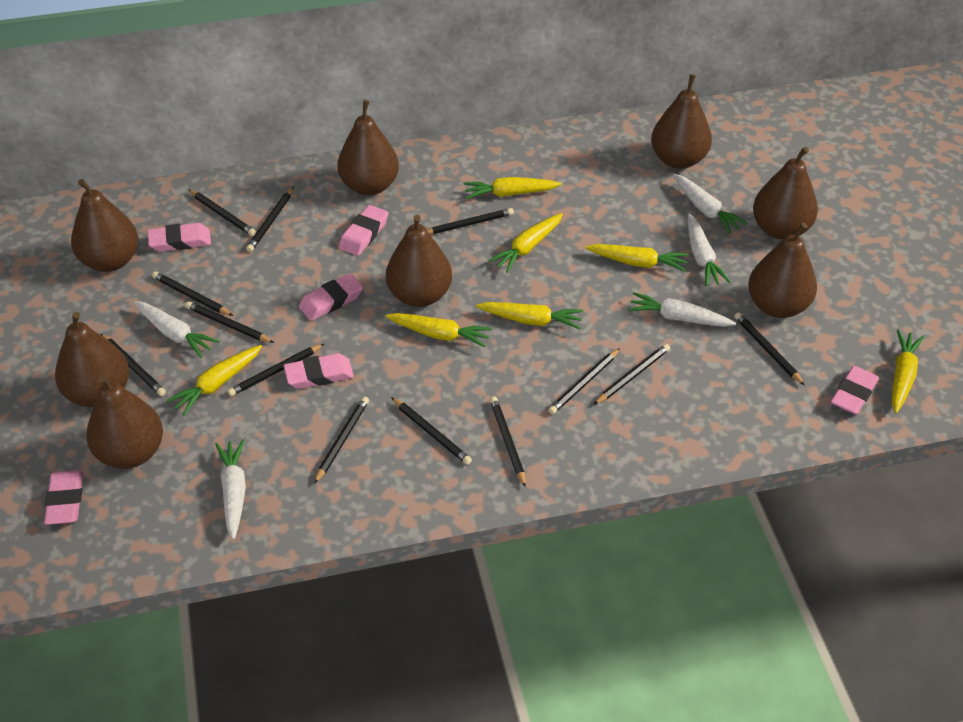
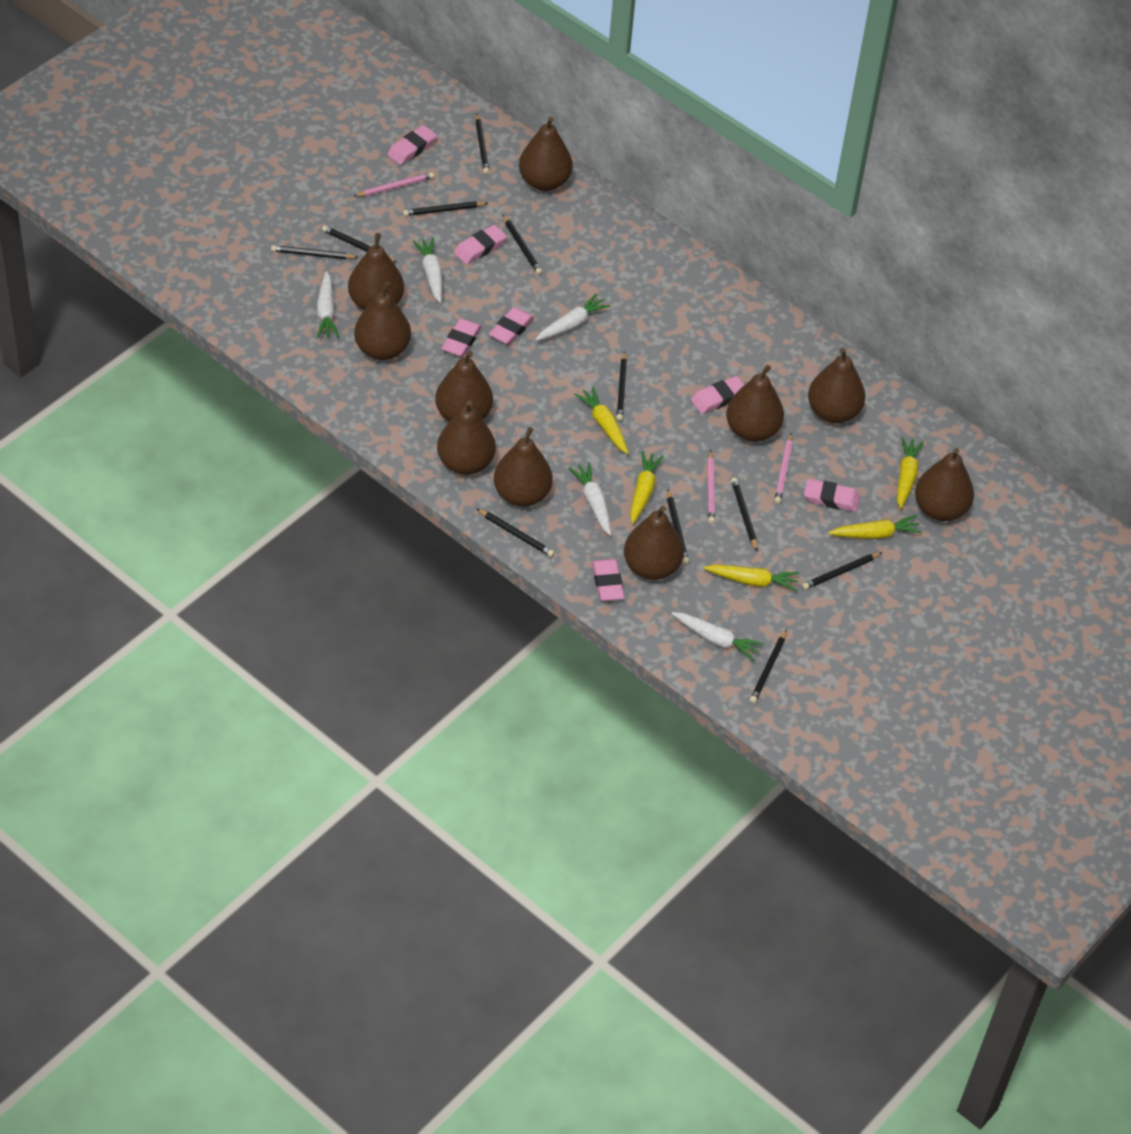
black pencil: 13 -> 11
brown pear: 8 -> 10
pink eraser: 6 -> 7
pink pencil: 0 -> 3
yellow carrot: 7 -> 5

